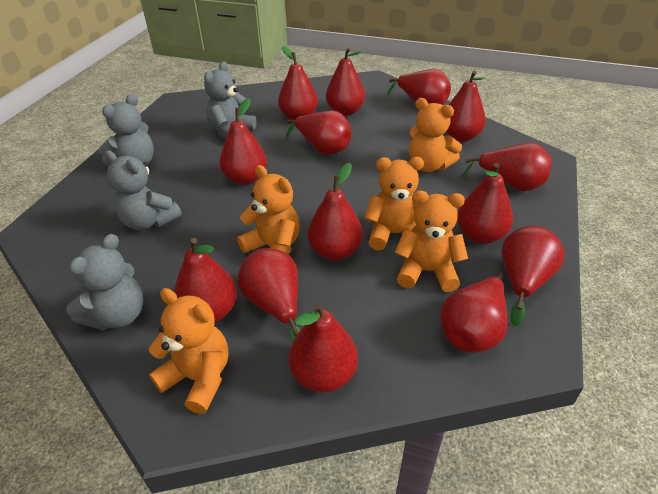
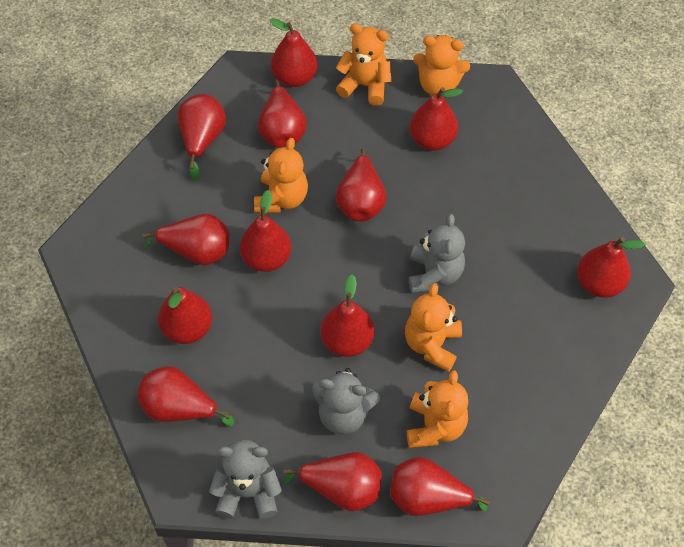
grey teddy bear: 4 -> 3
red pear: 14 -> 13

